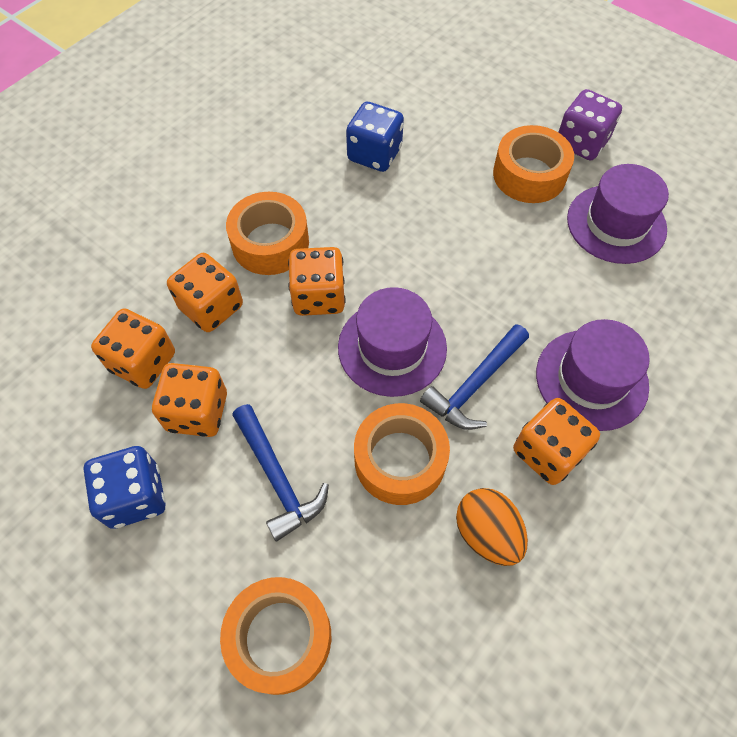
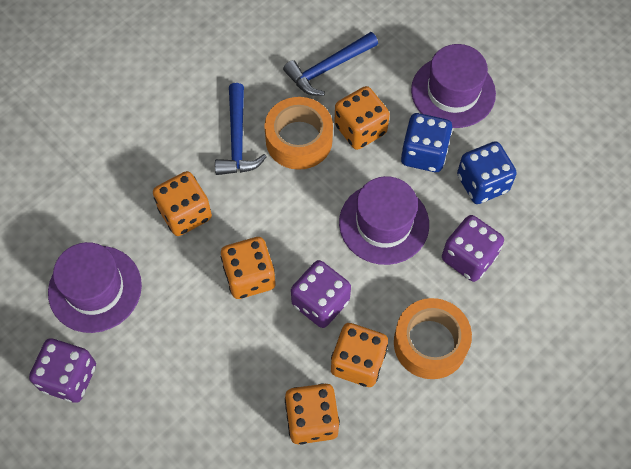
orange egg: 1 -> 0
orange tape: 4 -> 2
purple dice: 1 -> 3

